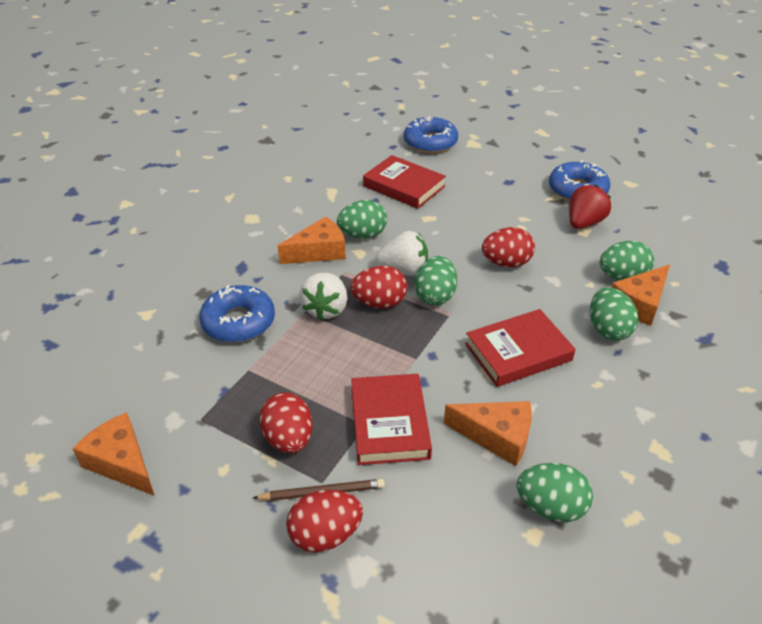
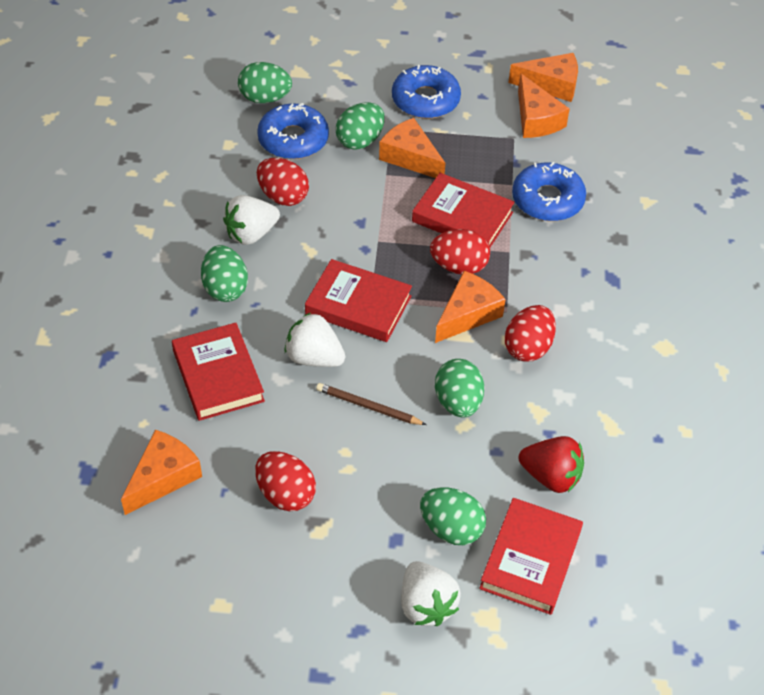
orange cheese: 4 -> 5
red book: 3 -> 4
white strawberry: 2 -> 3

